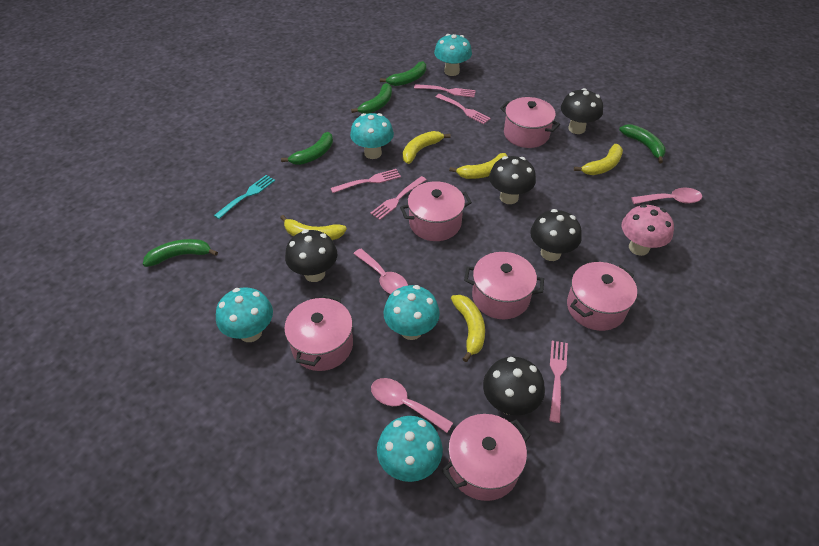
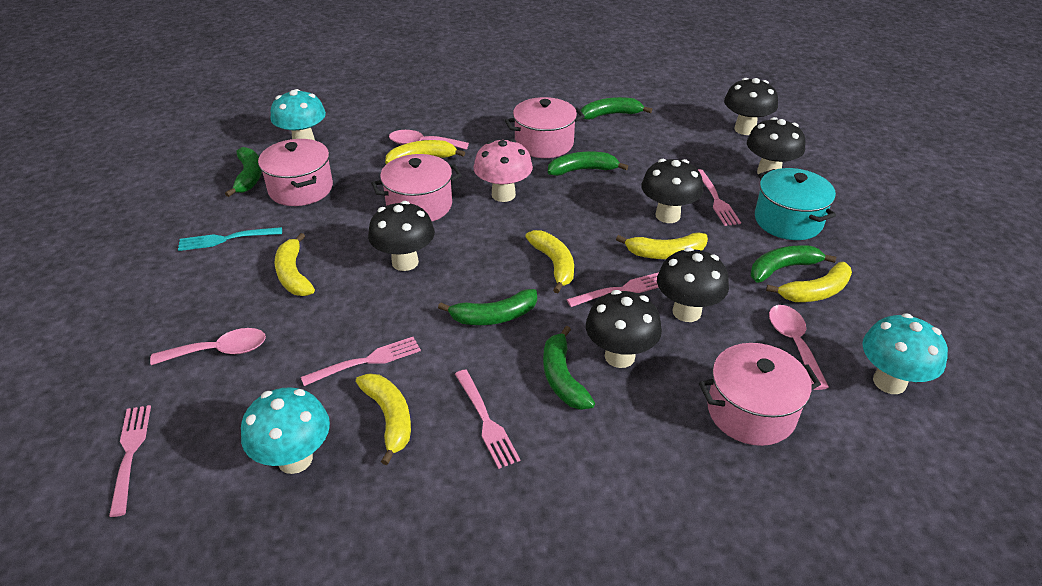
black mushroom: 5 -> 6
green banana: 5 -> 6
pink pot: 6 -> 4
turquoise mushroom: 5 -> 3
turquoise pot: 0 -> 1
yellow banana: 5 -> 6

